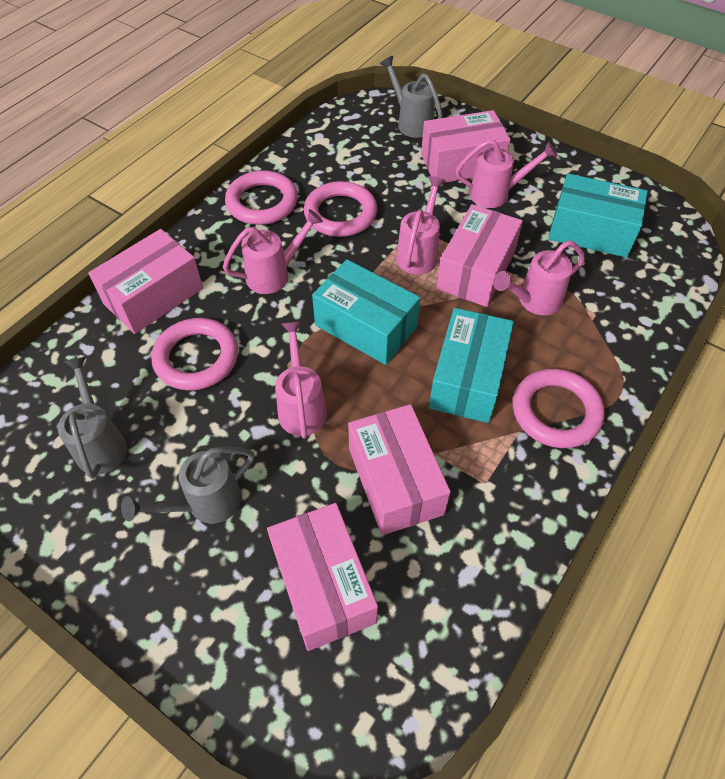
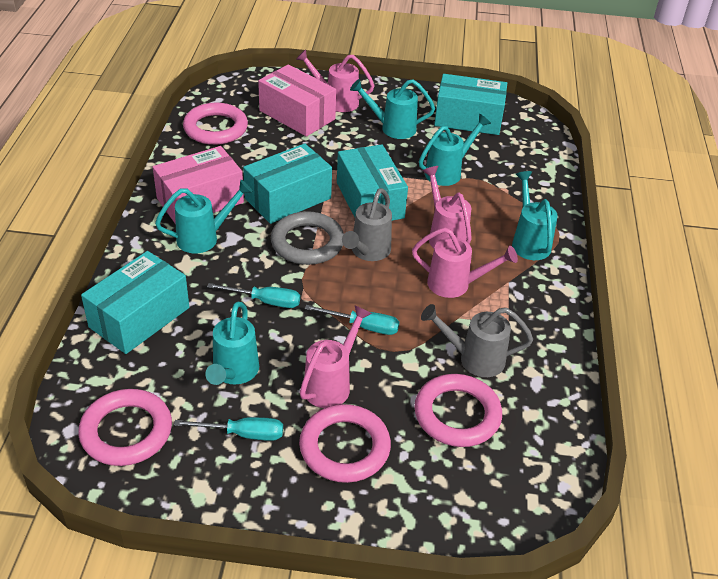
grey ring: 0 -> 1
grey watering can: 3 -> 2
pink box: 5 -> 2
pink watering can: 5 -> 4
turquoise box: 3 -> 4
turquoise screwdriver: 0 -> 3
turquoise watering can: 0 -> 5

